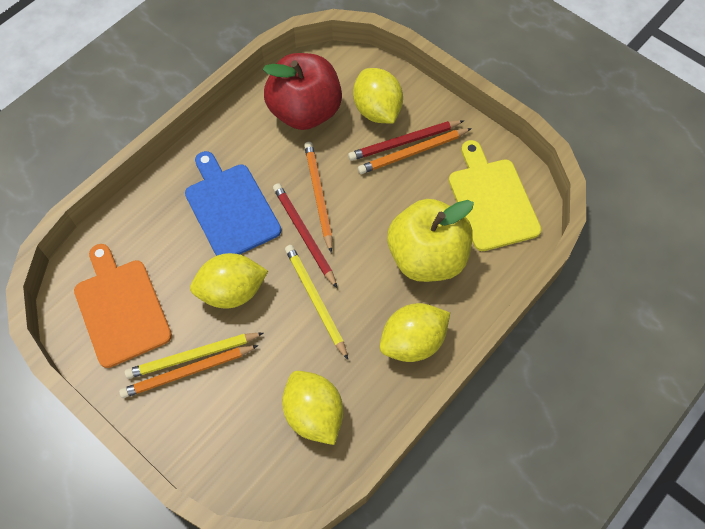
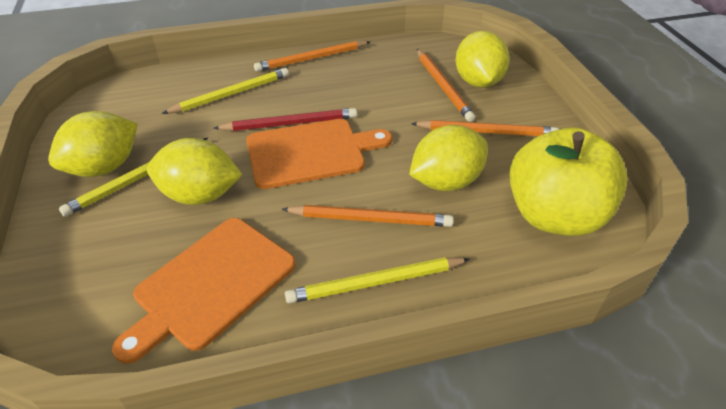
blue cutting board: 1 -> 0
orange cutting board: 1 -> 2
orange pencil: 3 -> 4
red apple: 1 -> 0
red pencil: 2 -> 1
yellow cutting board: 1 -> 0
yellow pencil: 2 -> 3

